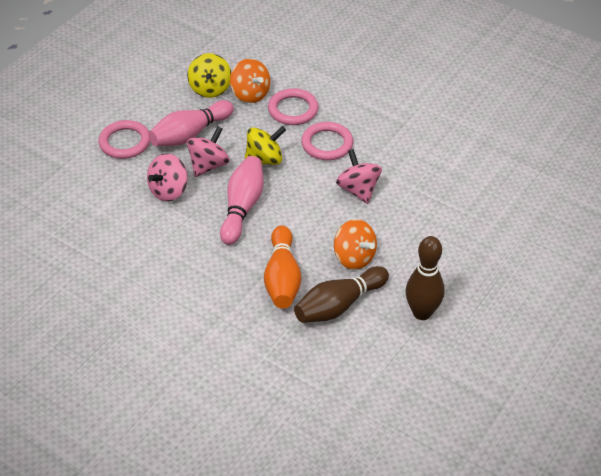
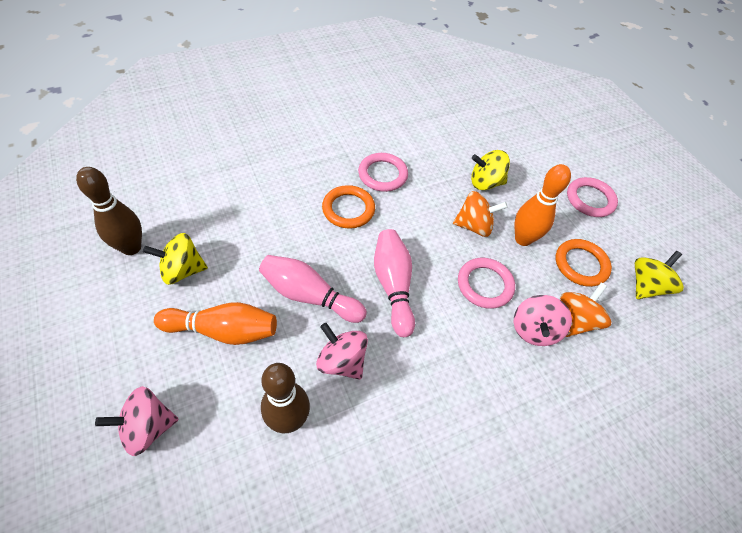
orange bowling pin: 1 -> 2
orange ring: 0 -> 2
yellow spinning top: 2 -> 3

